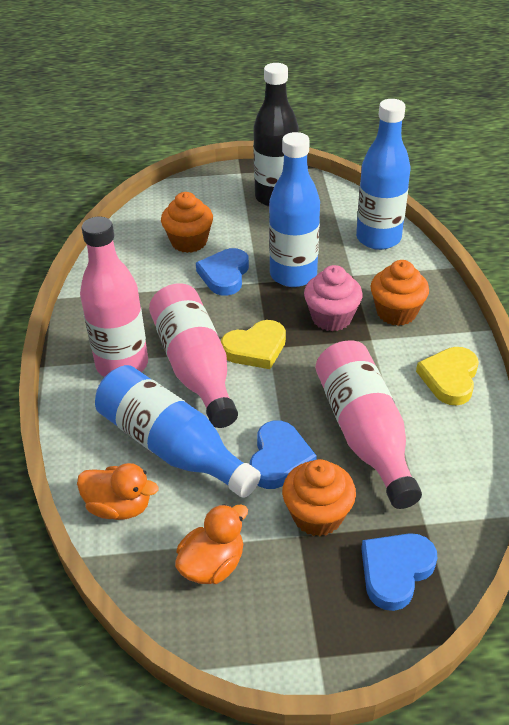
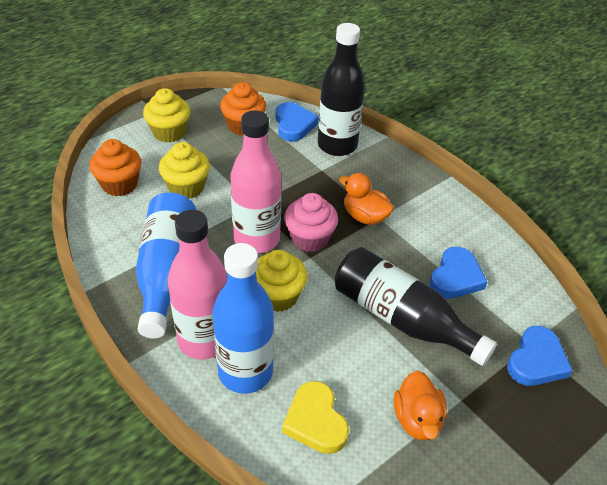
black bottle: 1 -> 2
blue bottle: 3 -> 2
orange cupcake: 3 -> 2
pink bottle: 3 -> 2
yellow cupcake: 0 -> 3
yellow heart: 2 -> 1

